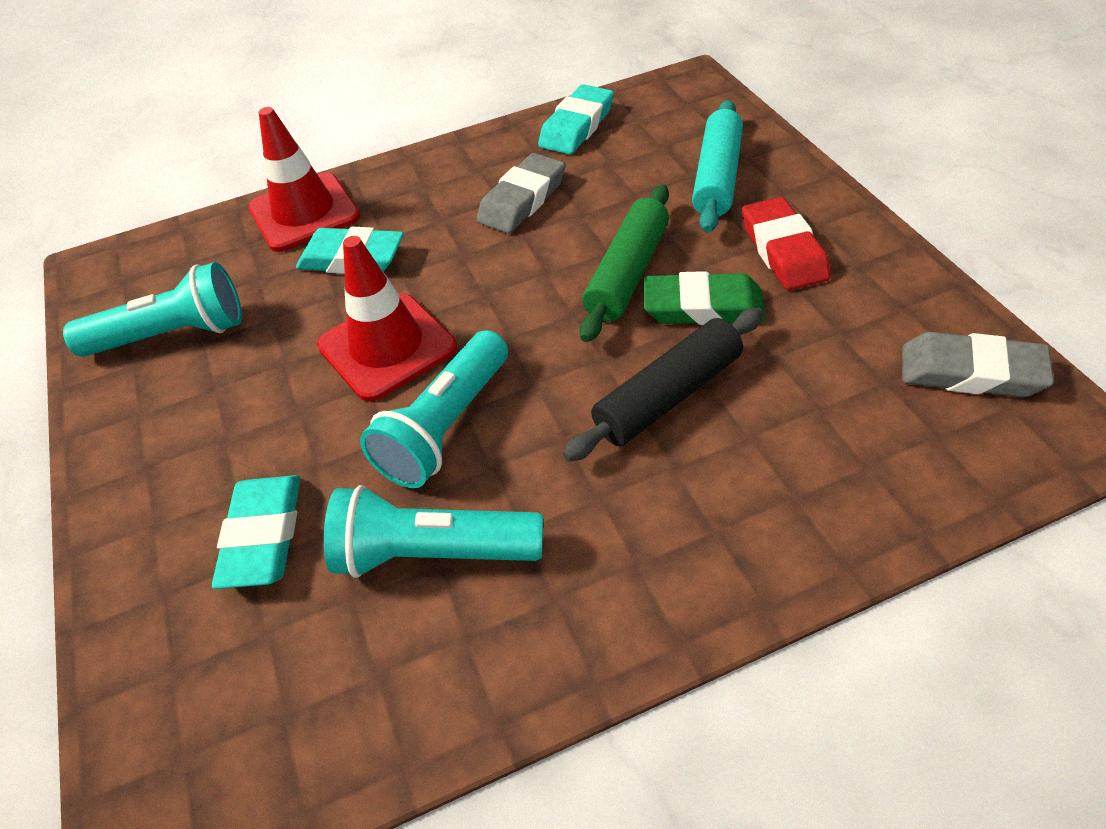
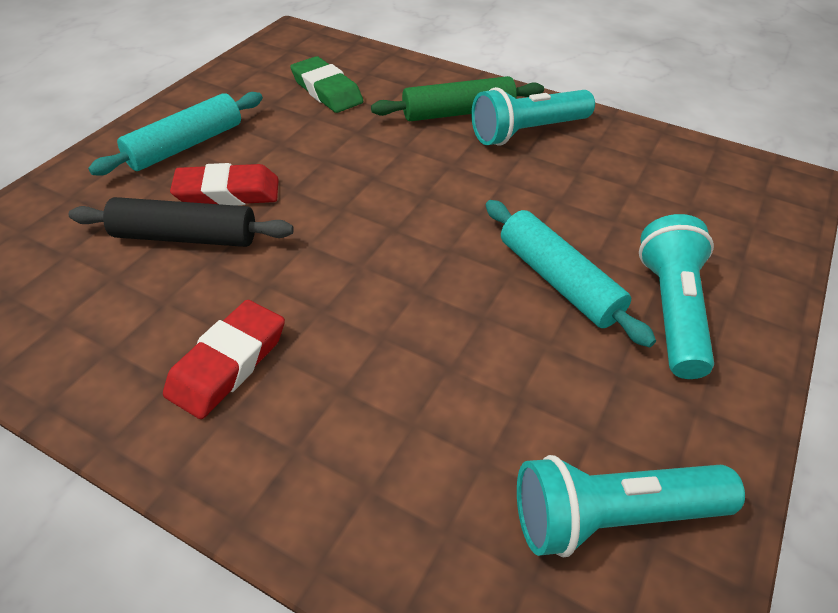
grey eraser: 2 -> 0
red eraser: 1 -> 2
red traffic cone: 2 -> 0
turquoise eraser: 3 -> 0
turquoise rolling pin: 1 -> 2

